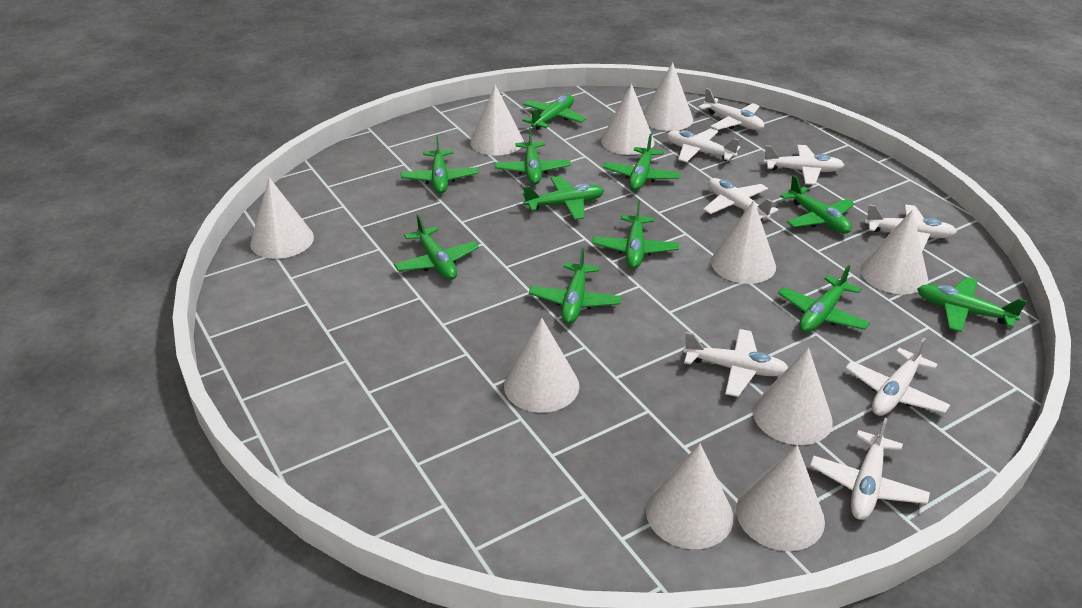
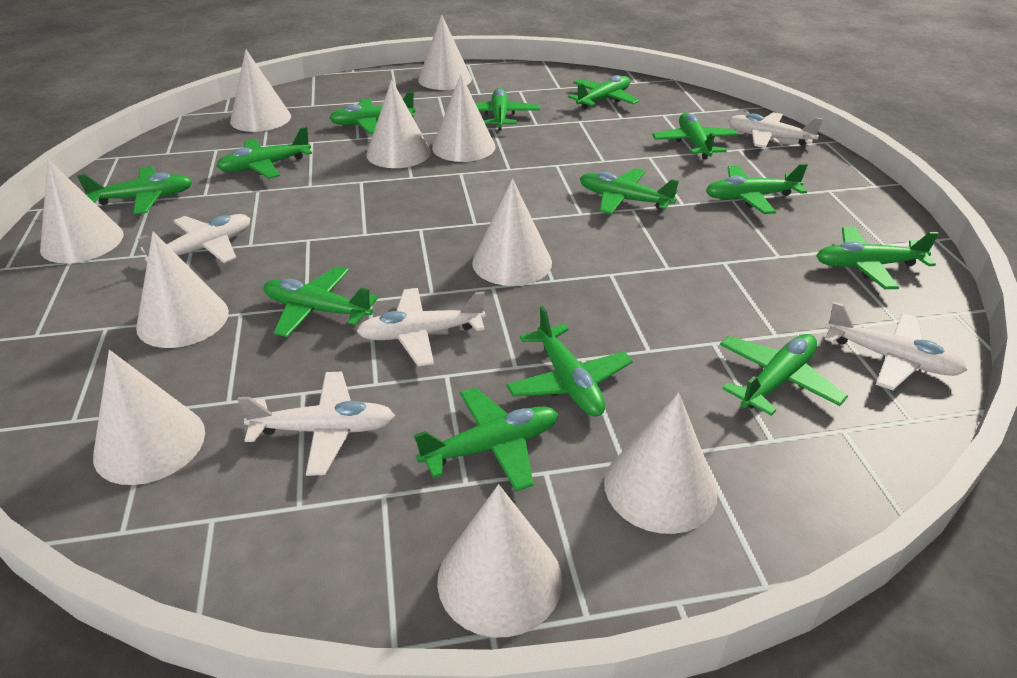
green plane: 11 -> 13
white plane: 8 -> 5

